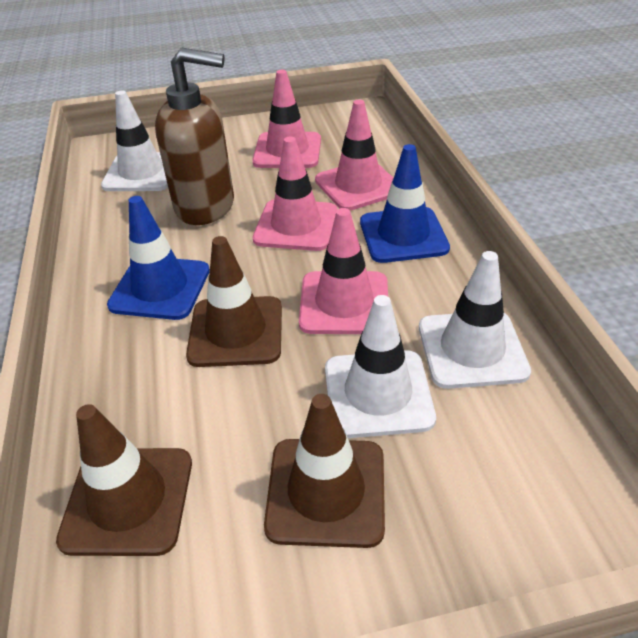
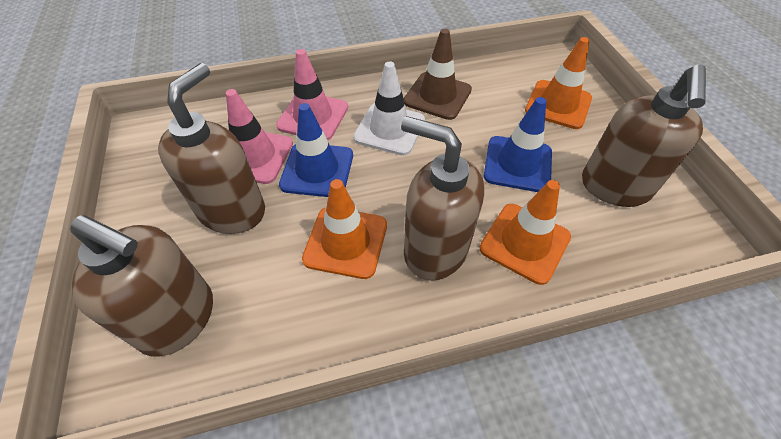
brown soap dispenser: 1 -> 4
brown traffic cone: 3 -> 1
orange traffic cone: 0 -> 3
pink traffic cone: 4 -> 2
white traffic cone: 3 -> 1

